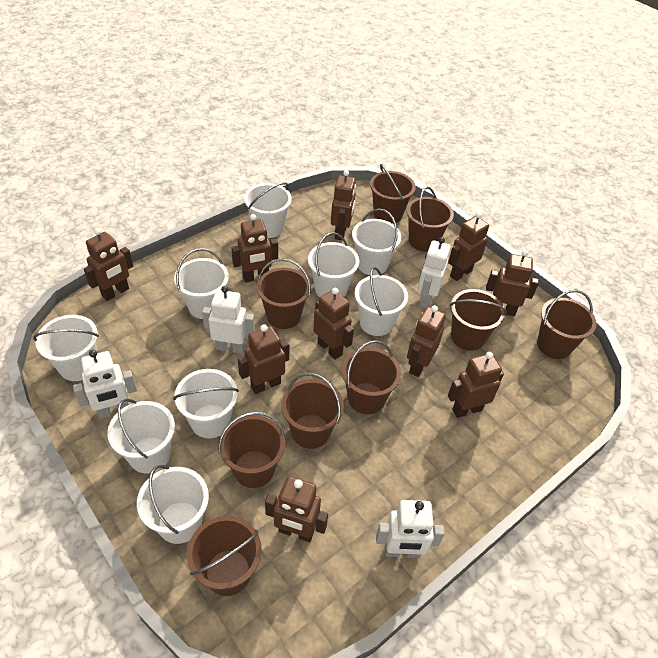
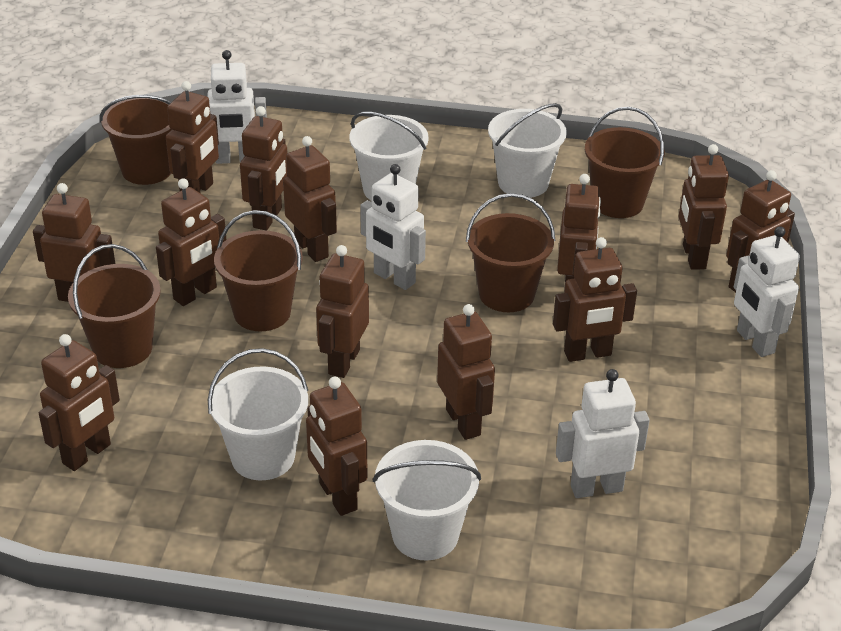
brown bucket: 9 -> 5
brown robot: 10 -> 13
white bucket: 9 -> 4

